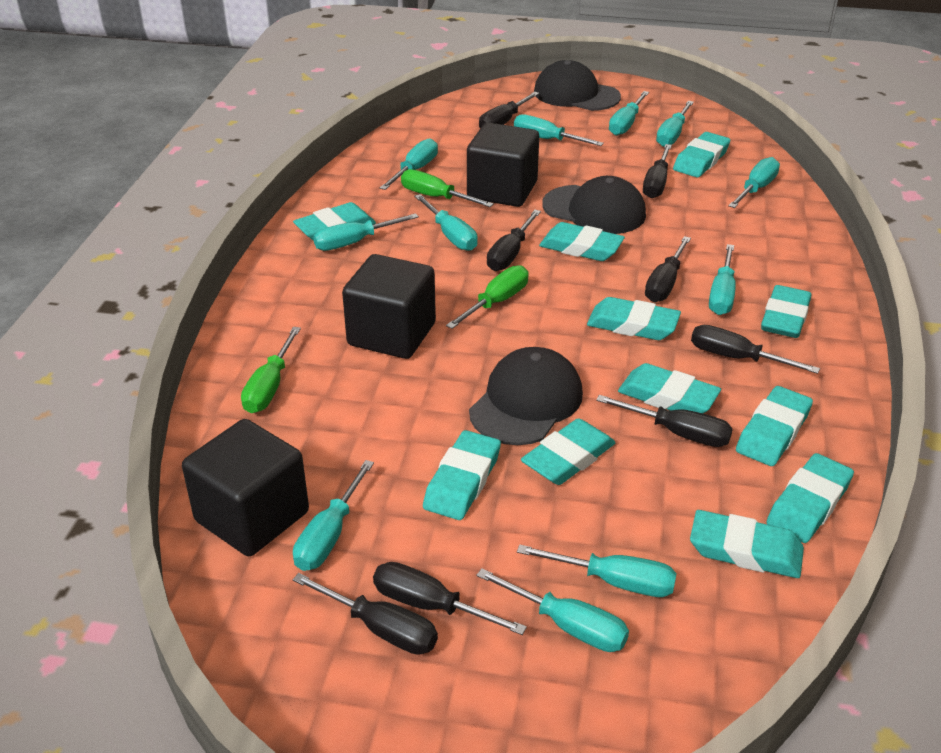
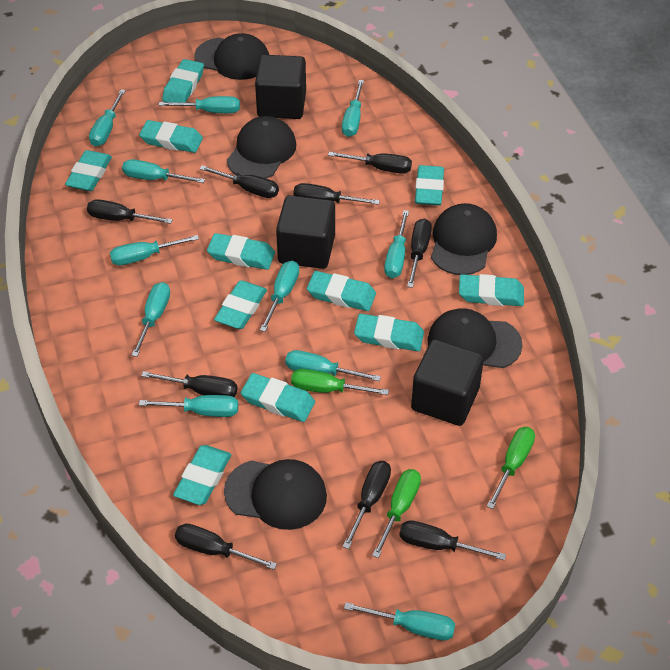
black cap: 3 -> 5
black screwdriver: 8 -> 9

